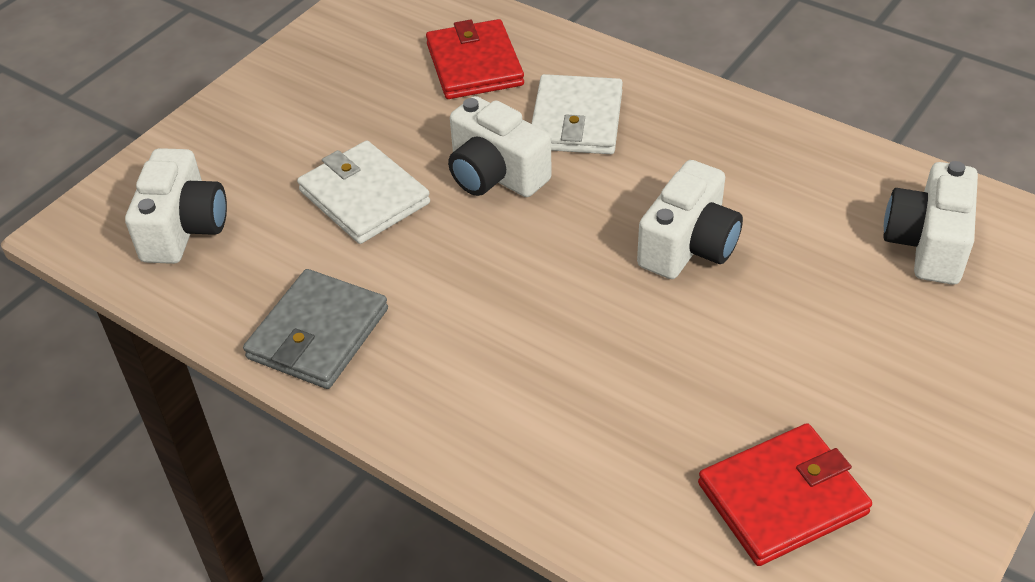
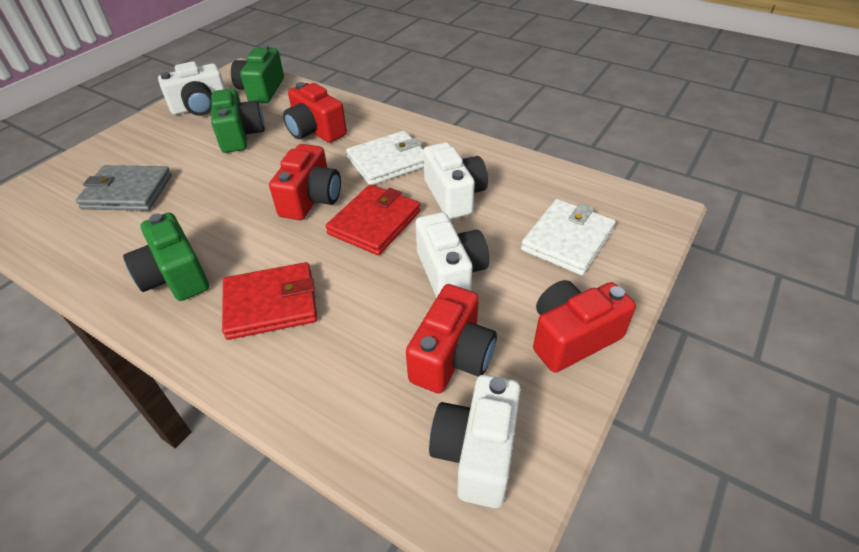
green camera: 0 -> 3
red camera: 0 -> 4

